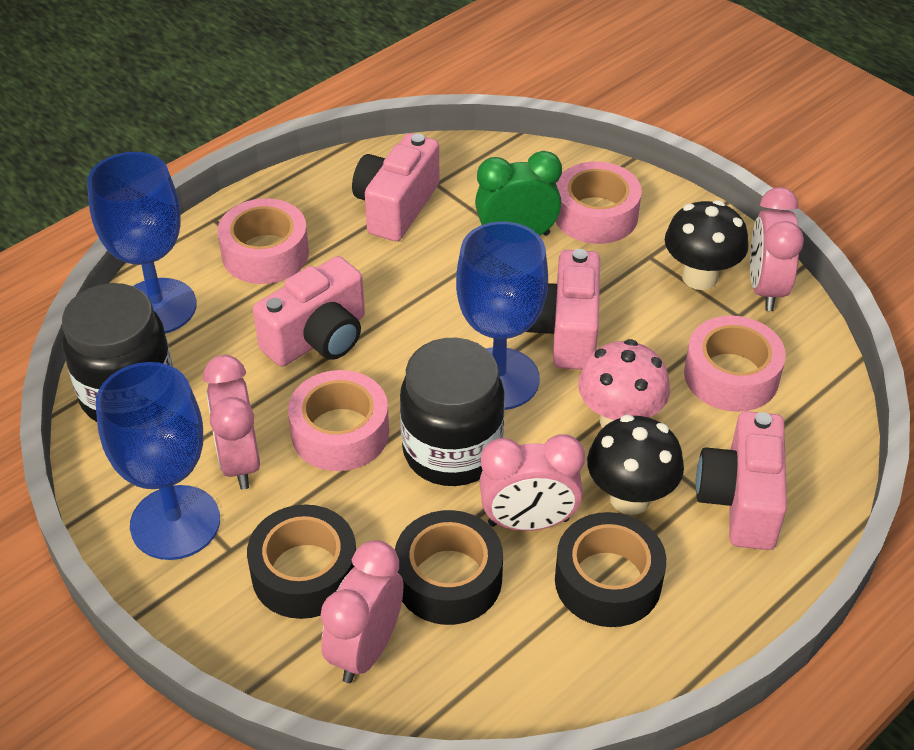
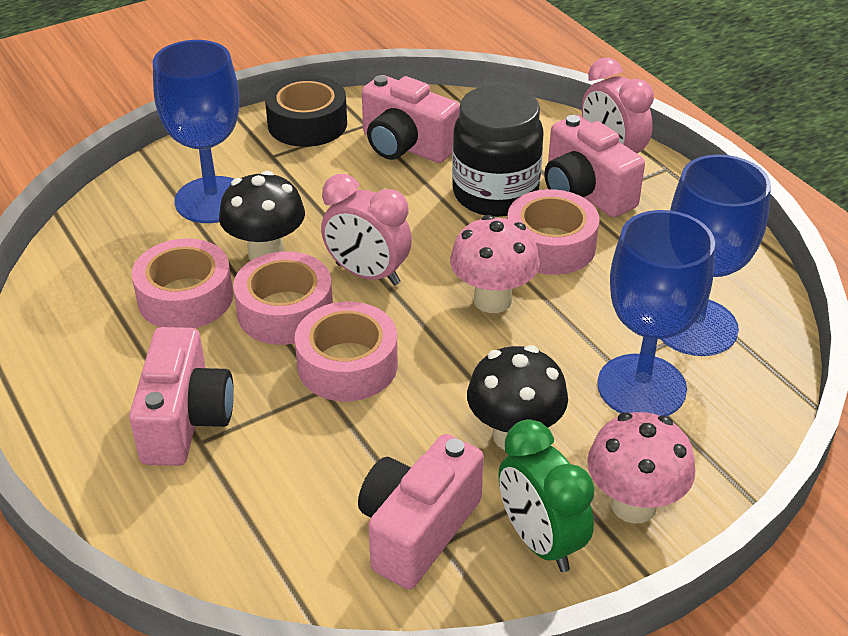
black jar: 2 -> 1
black tape: 3 -> 1
pink clock: 4 -> 2
pink mushroom: 1 -> 2

